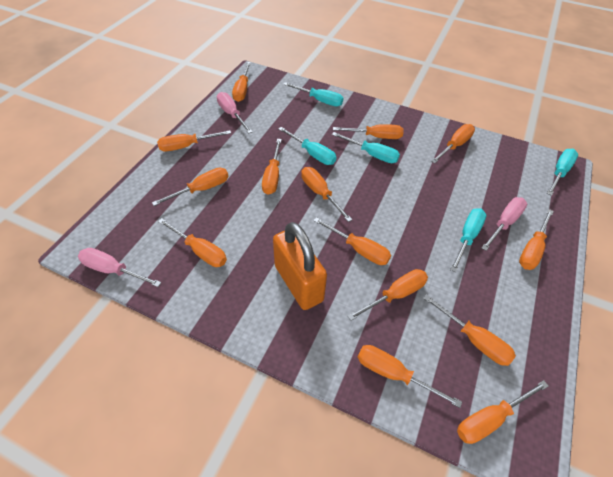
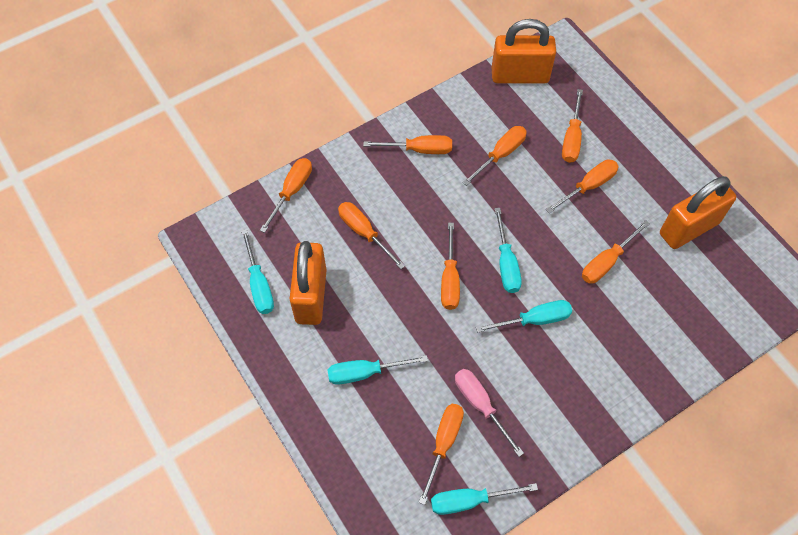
orange padlock: 1 -> 3
orange screwdriver: 14 -> 9
pink screwdriver: 3 -> 1

